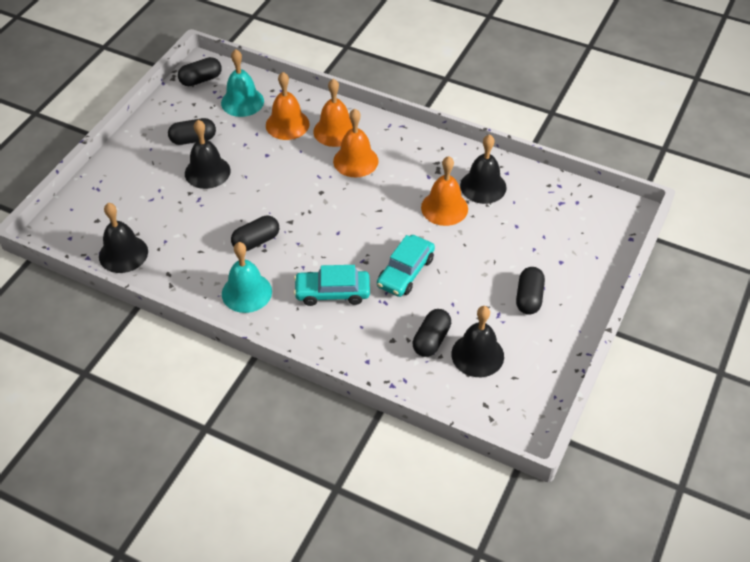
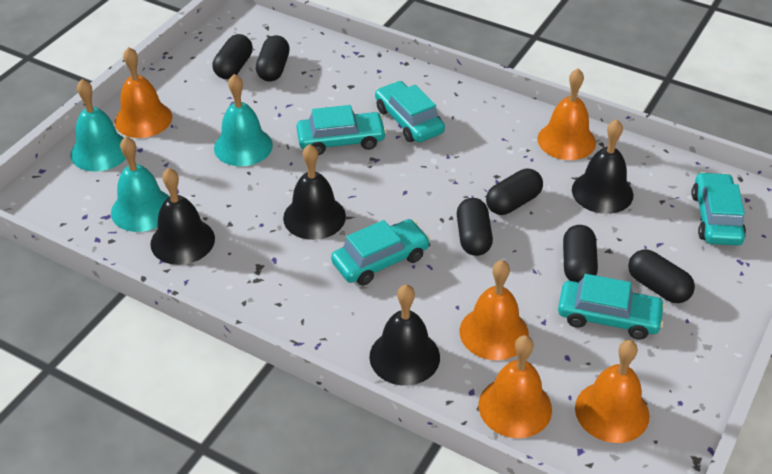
black capsule: 5 -> 6
orange bell: 4 -> 5
turquoise bell: 2 -> 3
turquoise car: 2 -> 5

